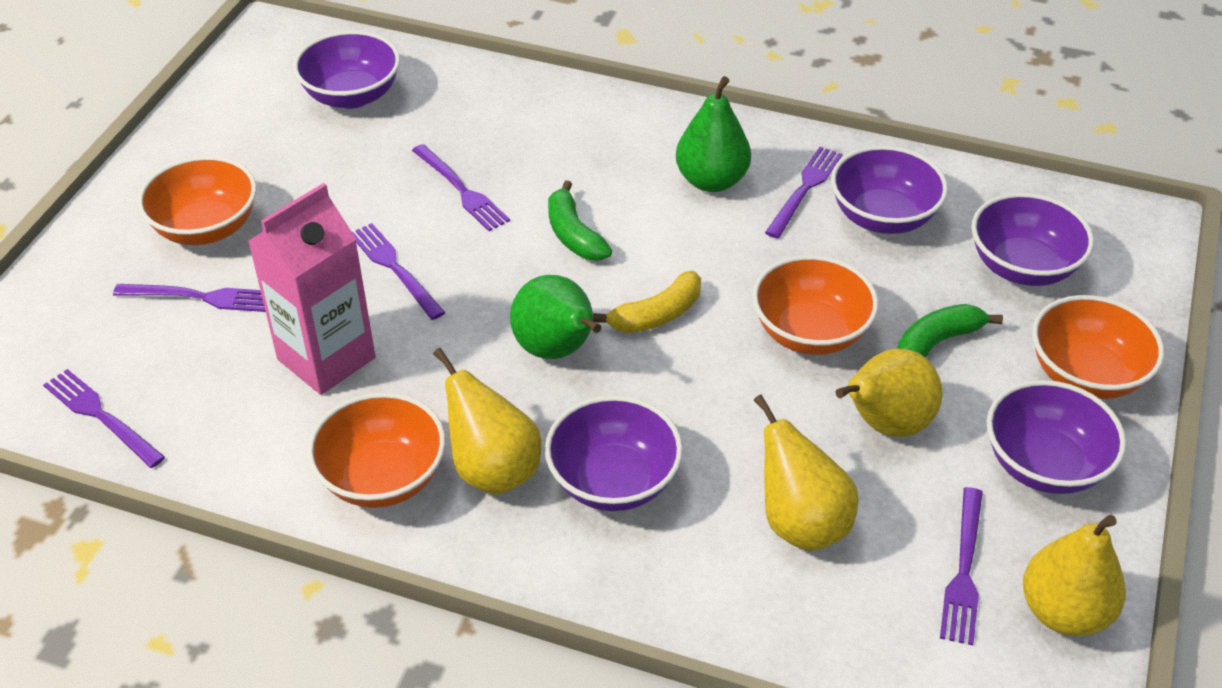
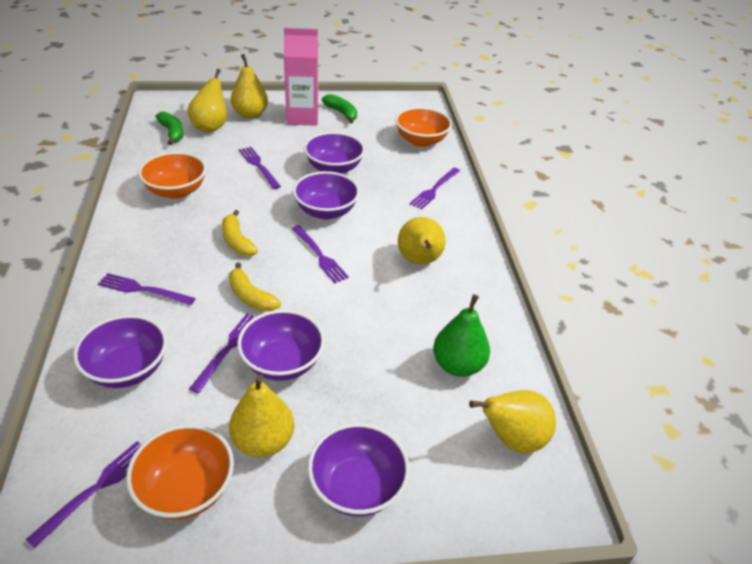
green pear: 2 -> 1
orange bowl: 4 -> 3
yellow banana: 1 -> 2
yellow pear: 4 -> 5

